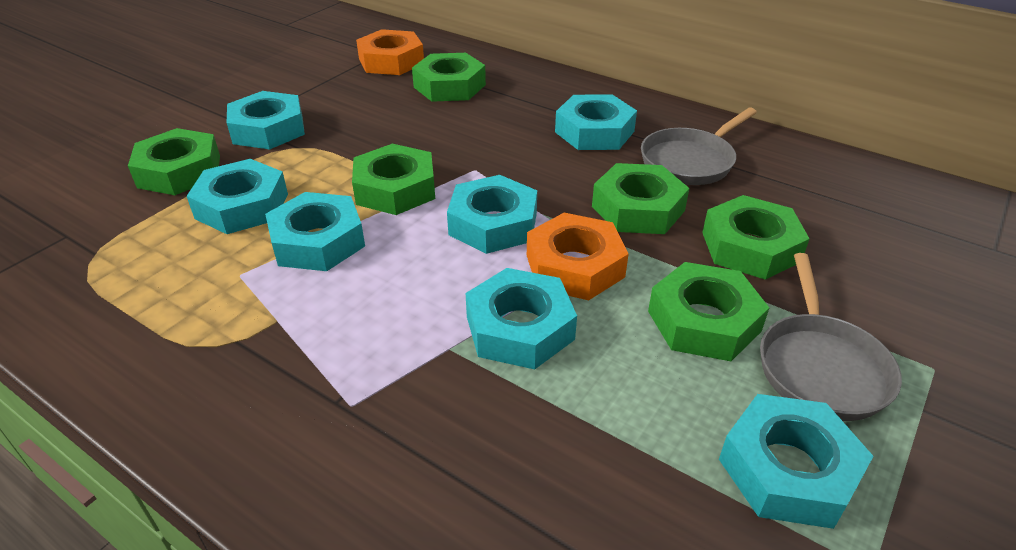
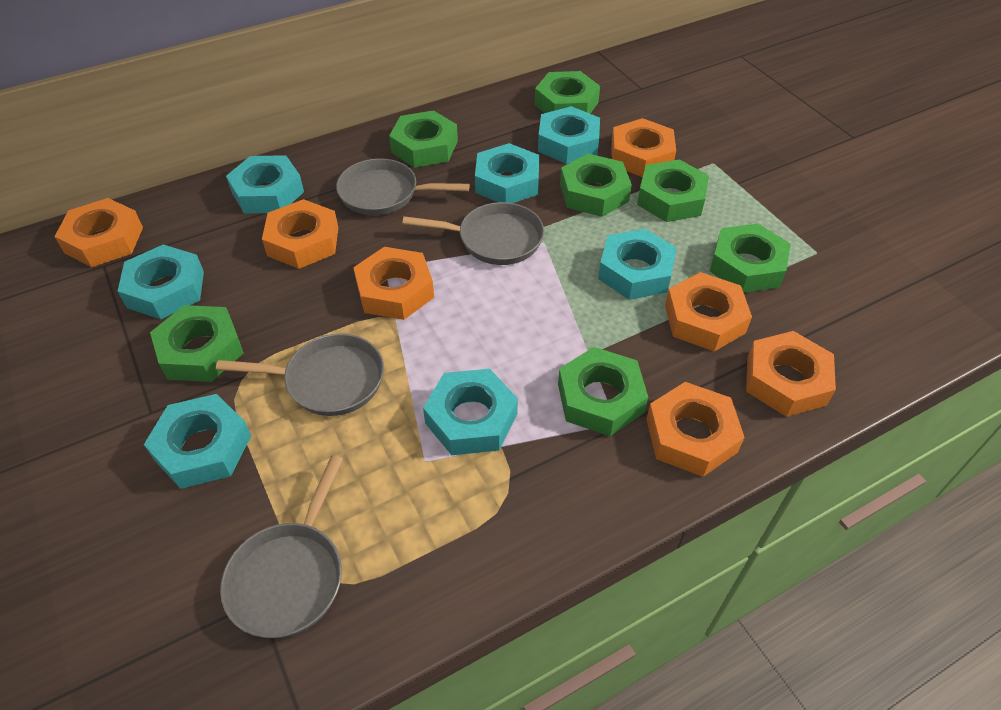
green nut: 6 -> 7
grey pan: 2 -> 4
orange nut: 2 -> 7

